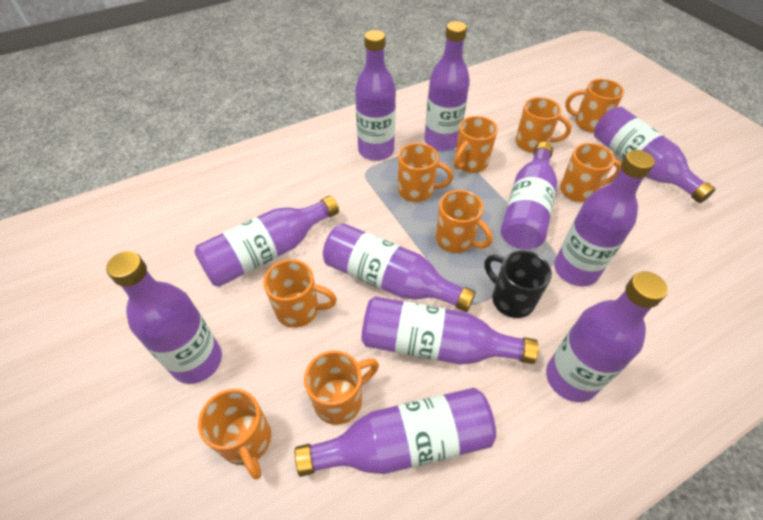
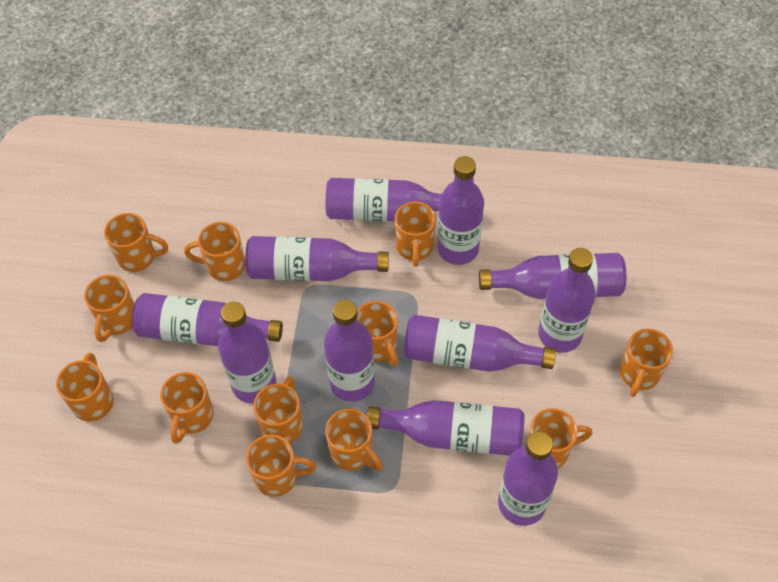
black mug: 1 -> 0
orange mug: 9 -> 12

